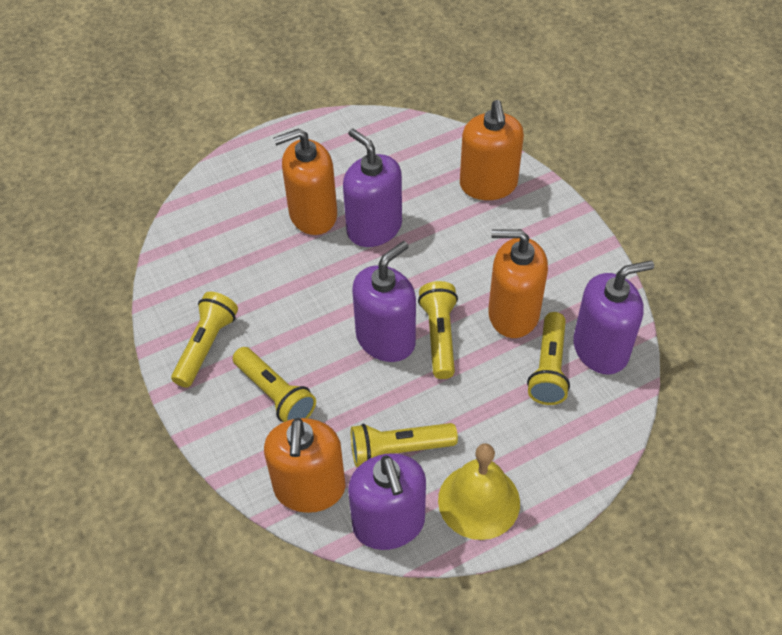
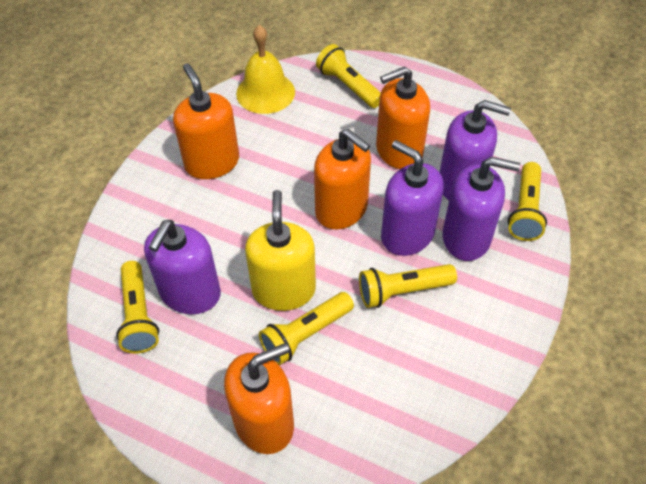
yellow soap dispenser: 0 -> 1

